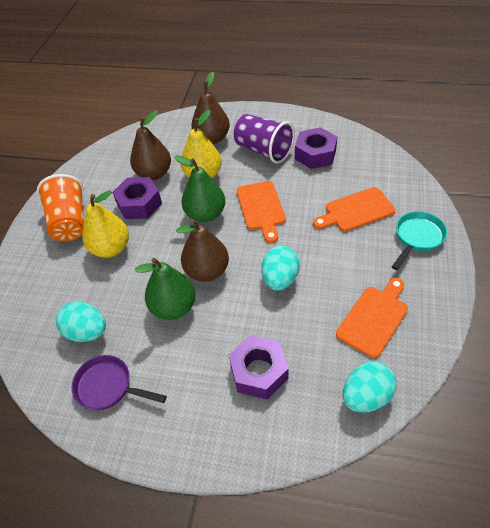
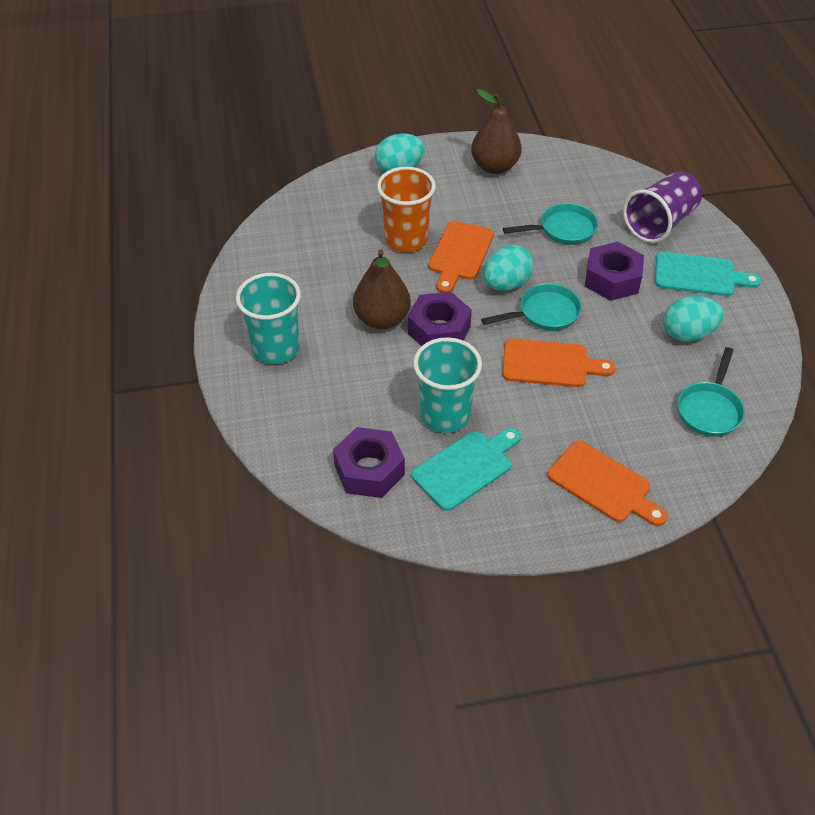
brown pear: 3 -> 2
green pear: 2 -> 0
purple pan: 1 -> 0
turquoise cup: 0 -> 2
turquoise cutting board: 0 -> 2
turquoise pan: 1 -> 3
yellow pear: 2 -> 0

